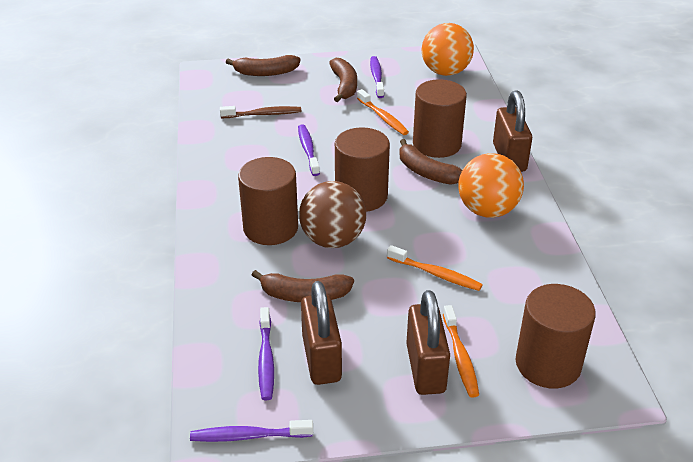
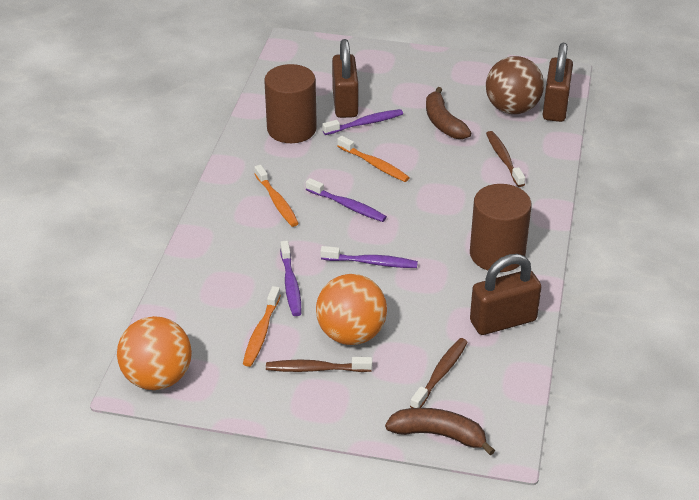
brown banana: 4 -> 2
brown cylinder: 4 -> 2
brown toothbrush: 1 -> 3

